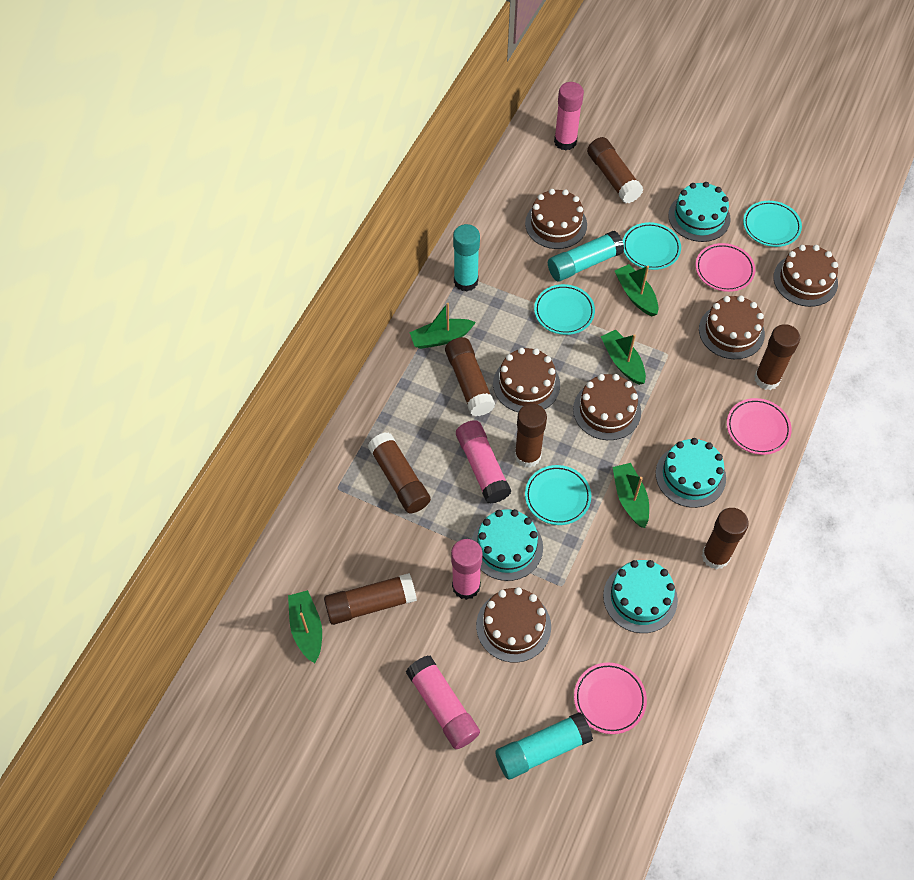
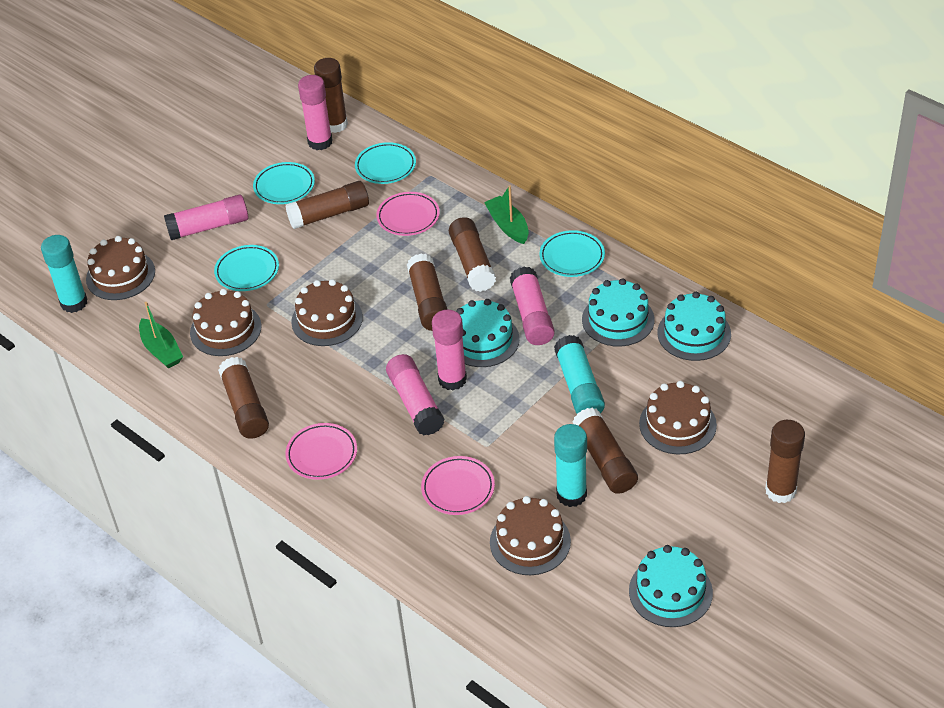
brown cake: 6 -> 5
green boat: 5 -> 2
pink glue stick: 4 -> 5

